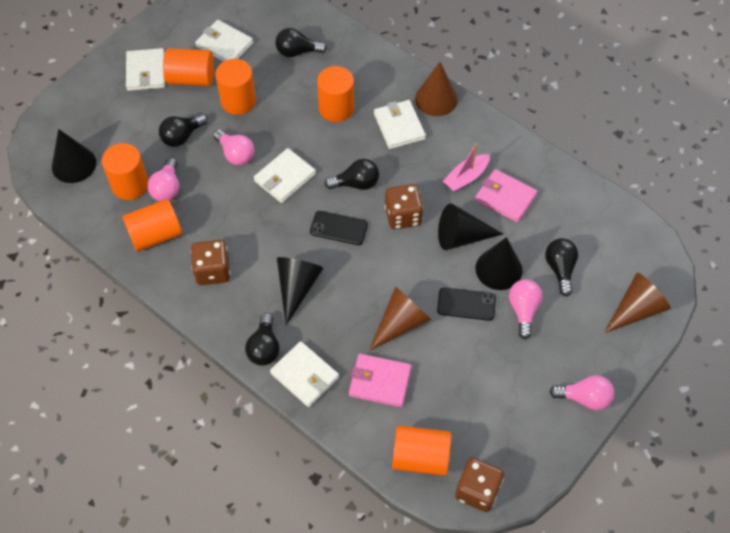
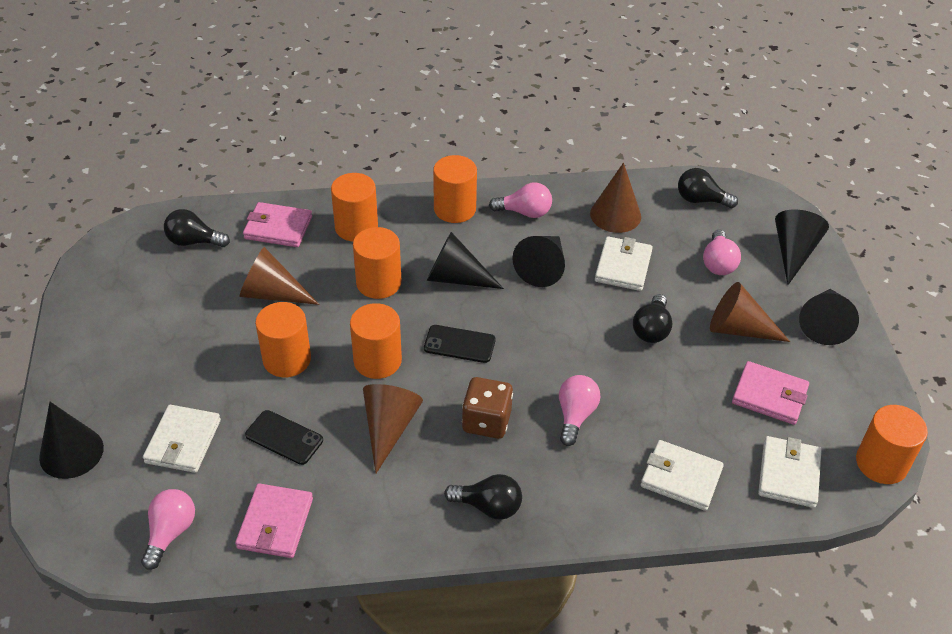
black cone: 4 -> 5
black light bulb: 5 -> 4
brown cone: 3 -> 4
brown dice: 3 -> 1
pink boat: 1 -> 0
pink wallet: 2 -> 3
white wallet: 5 -> 4

